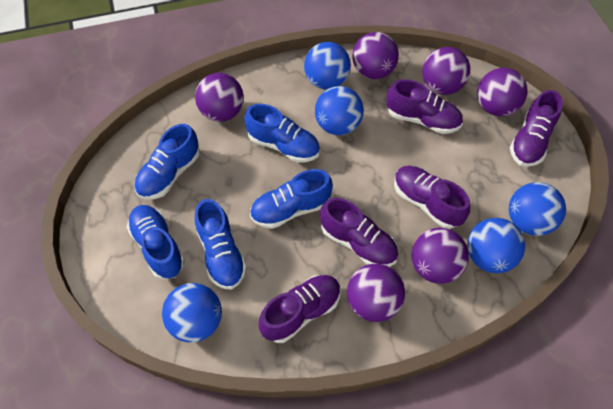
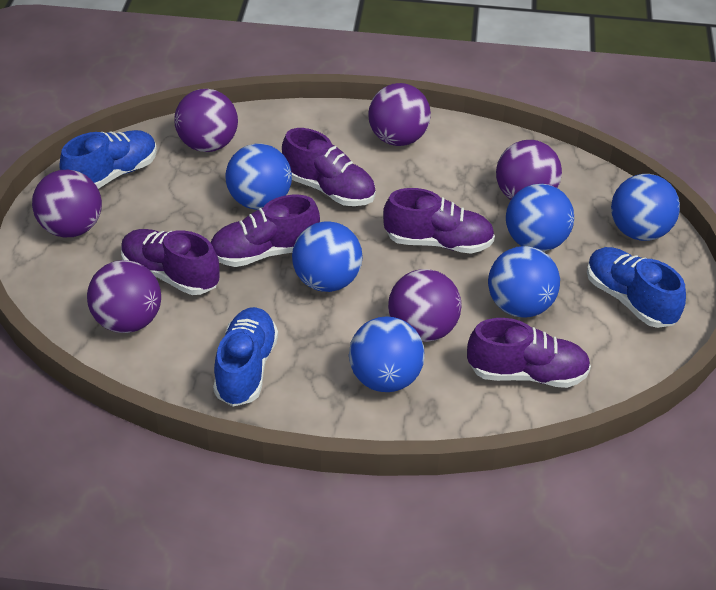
blue ball: 5 -> 6
blue shoe: 5 -> 3

